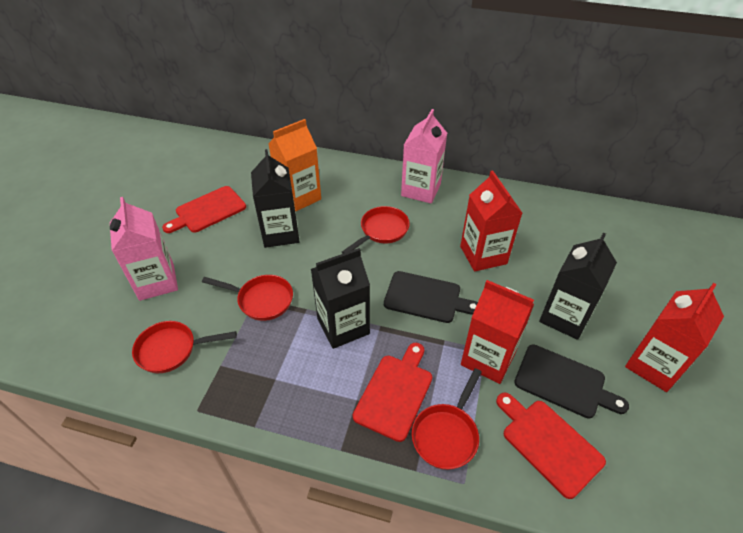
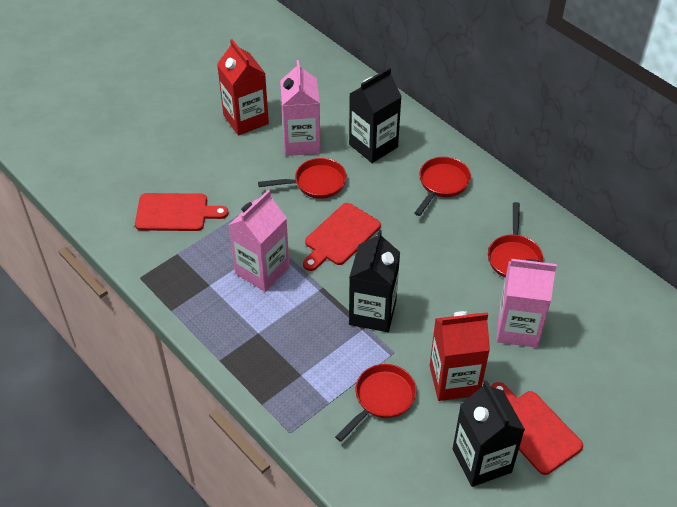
black cutting board: 2 -> 0
orange carton: 1 -> 0
pink carton: 2 -> 3
red carton: 3 -> 2

